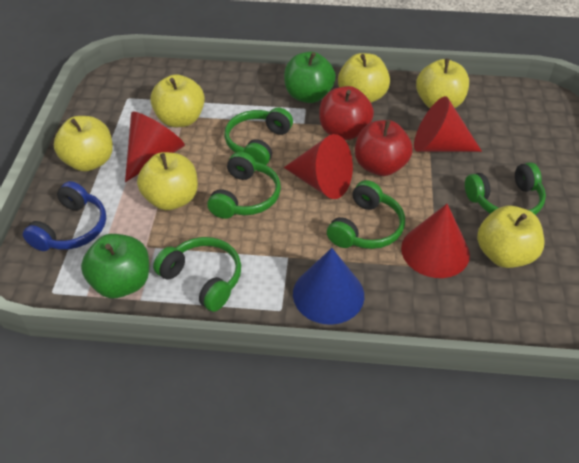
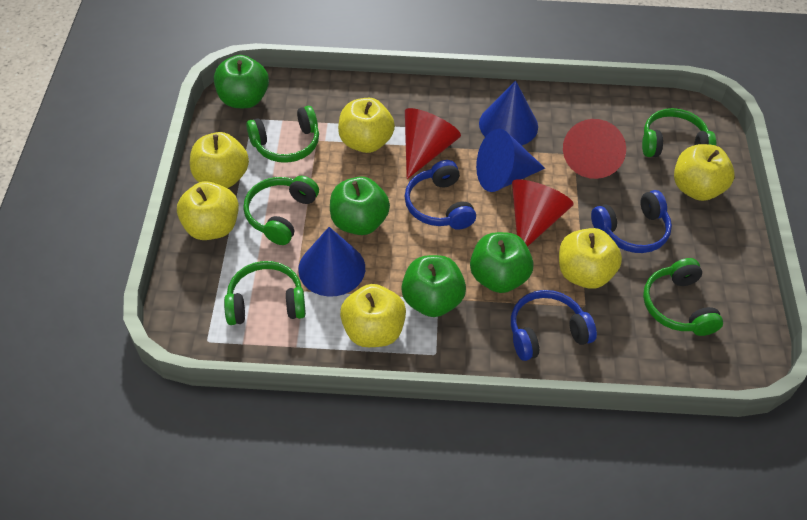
blue cone: 1 -> 3
blue headphones: 1 -> 3
green apple: 2 -> 4
red apple: 2 -> 0
red cone: 4 -> 3

